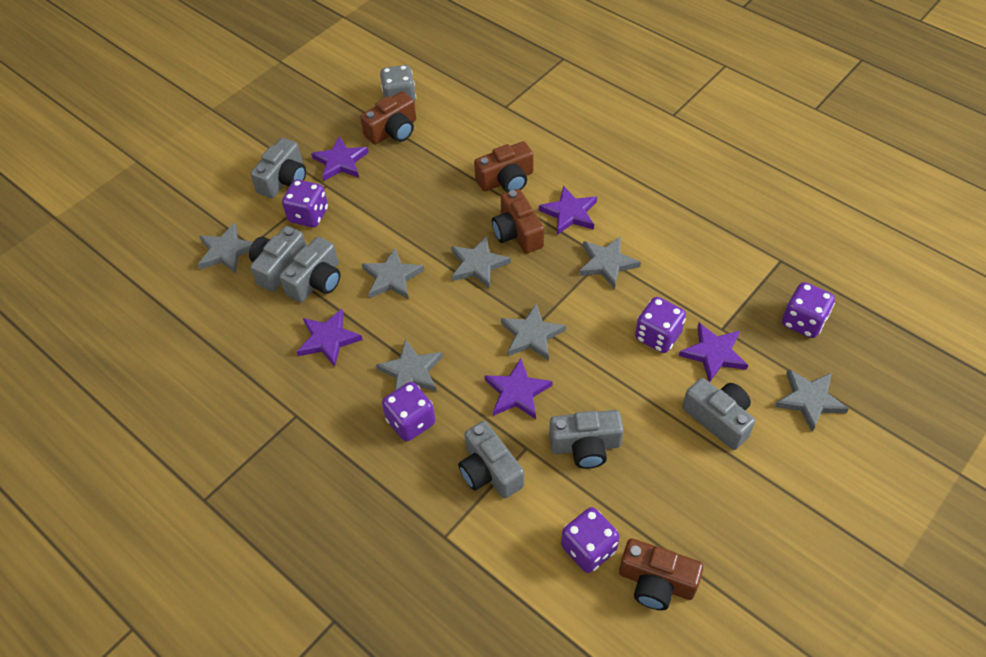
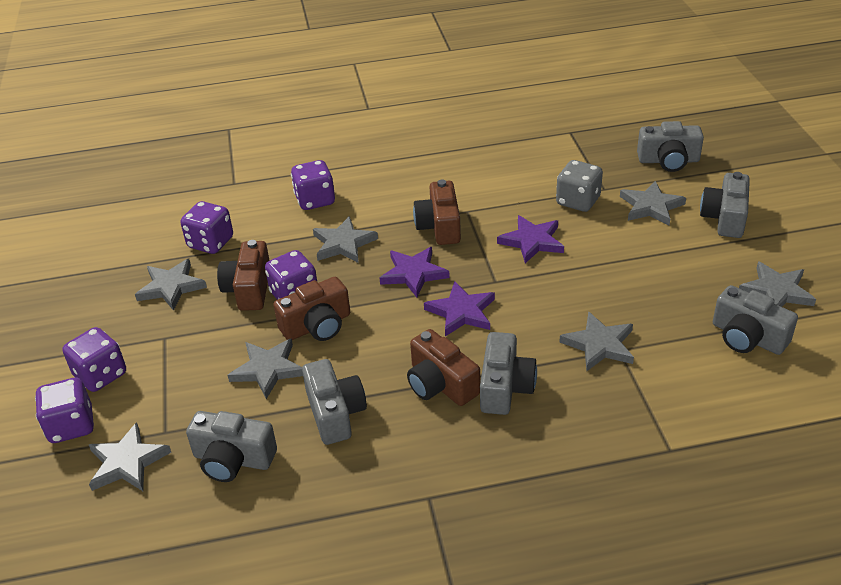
purple star: 5 -> 3

